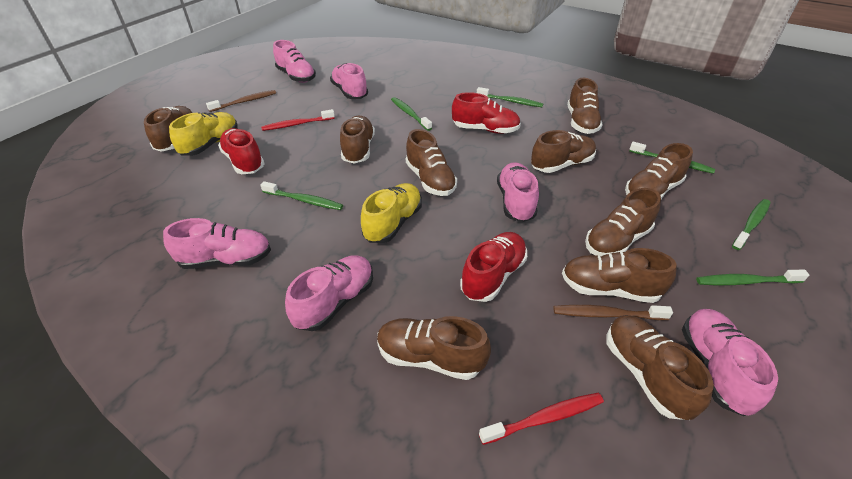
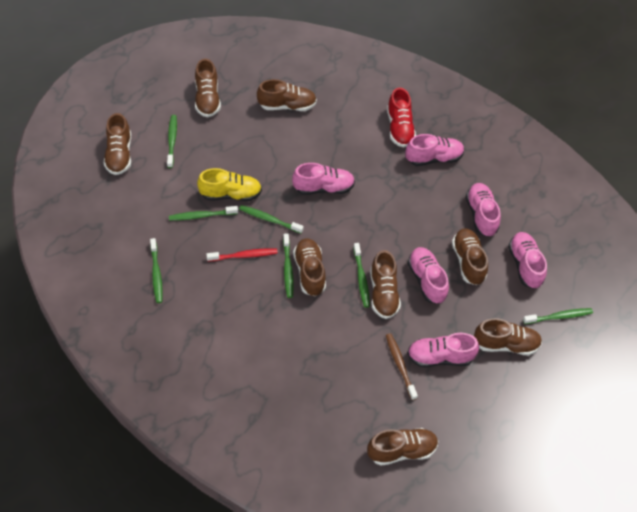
brown shoe: 10 -> 8
brown toothbrush: 2 -> 1
green toothbrush: 6 -> 7
red shoe: 3 -> 1
red toothbrush: 2 -> 1
yellow shoe: 2 -> 1

